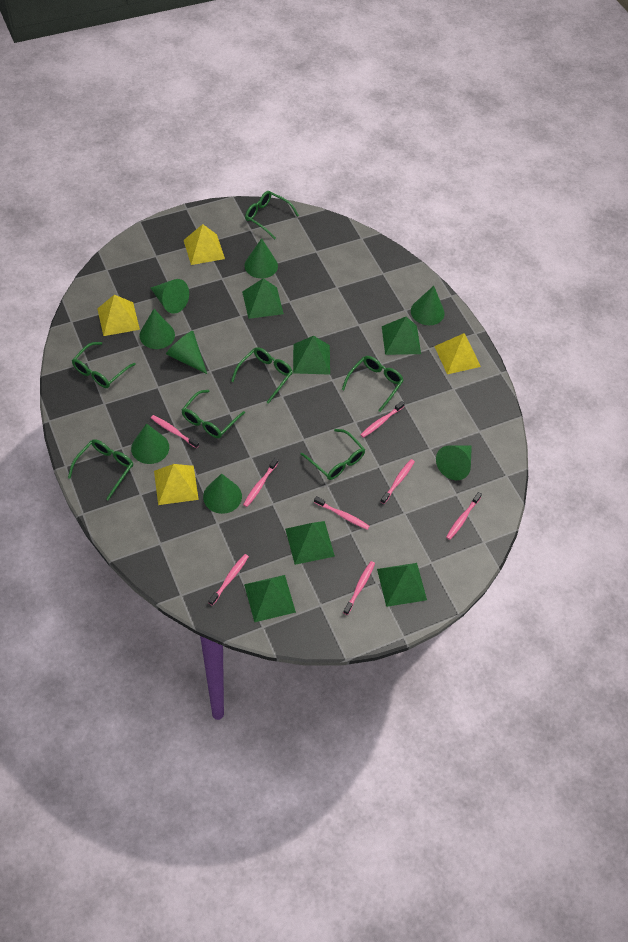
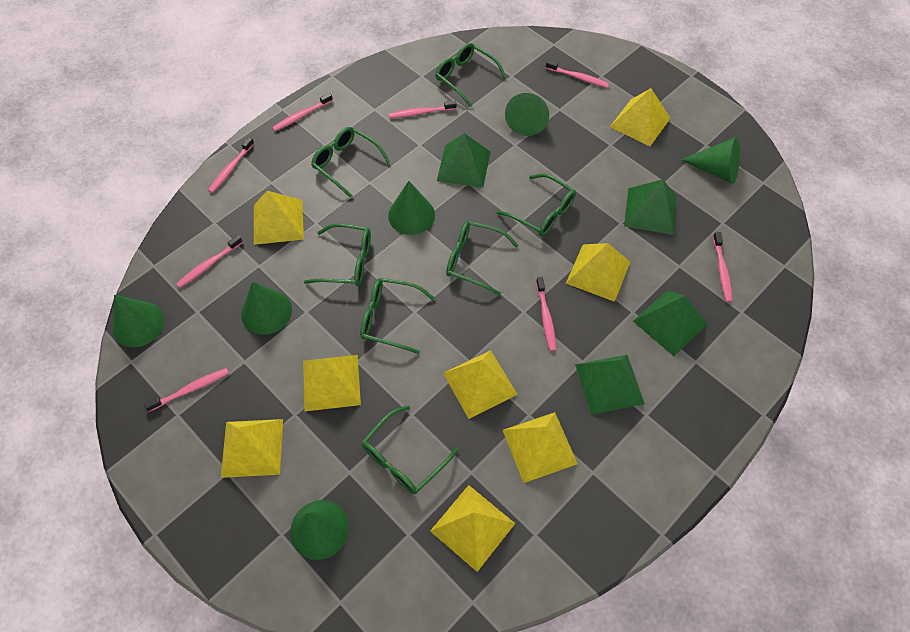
green cone: 8 -> 6
green pyramid: 6 -> 4
yellow pyramid: 4 -> 8

